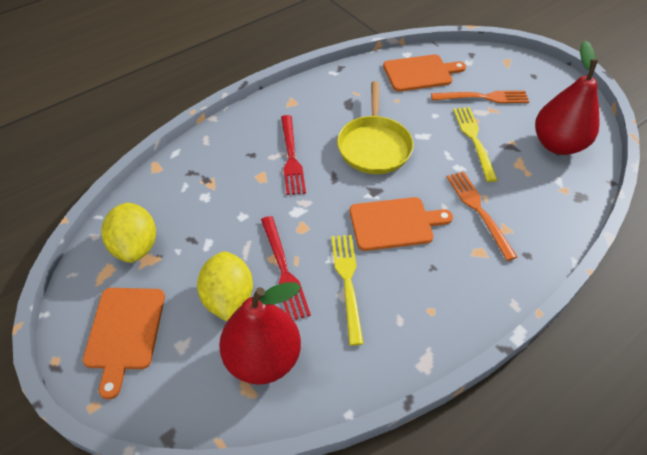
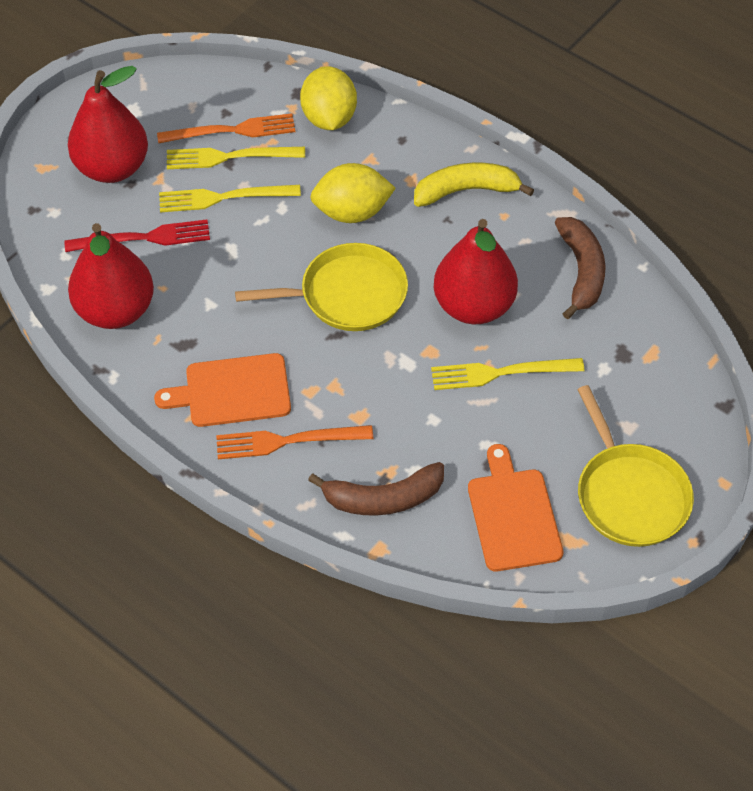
brown banana: 0 -> 2
orange cutting board: 3 -> 2
red fork: 2 -> 1
red pear: 2 -> 3
yellow banana: 0 -> 1
yellow fork: 2 -> 3
yellow pan: 1 -> 2

